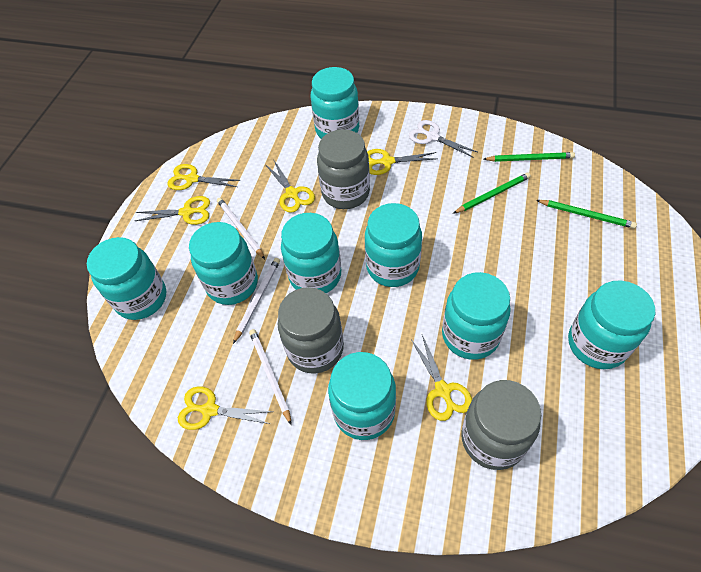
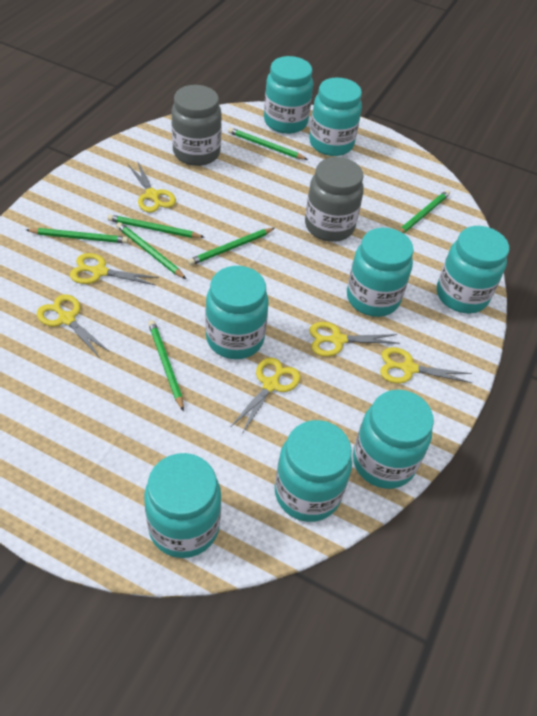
green pencil: 3 -> 7
grey jar: 3 -> 2
white pencil: 3 -> 0
white scissors: 1 -> 0

